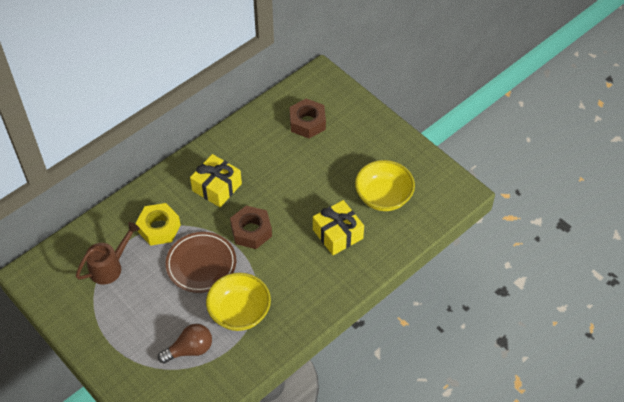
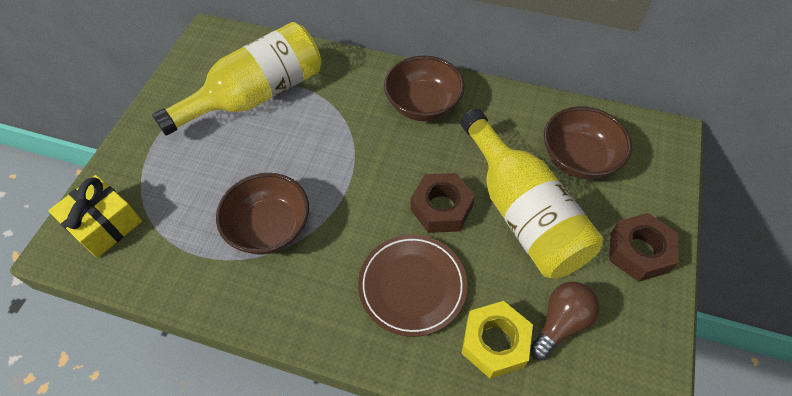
brown bowl: 0 -> 3
brown watering can: 1 -> 0
yellow bottle: 0 -> 2
yellow bowl: 2 -> 0
yellow gift: 2 -> 1

